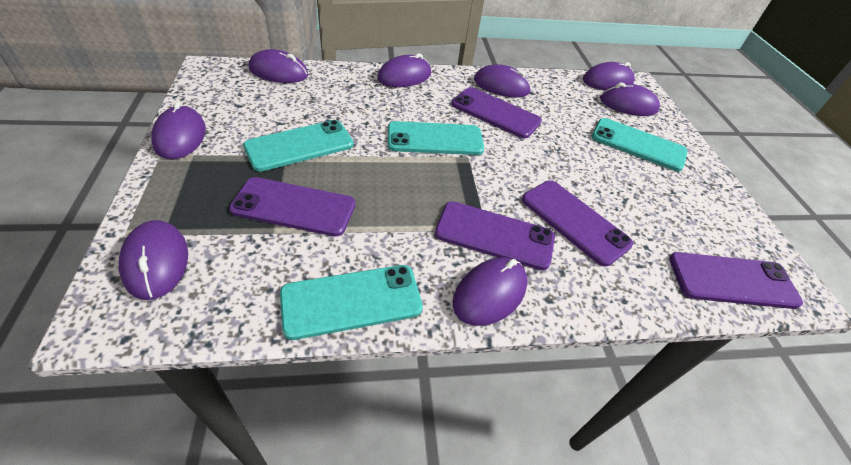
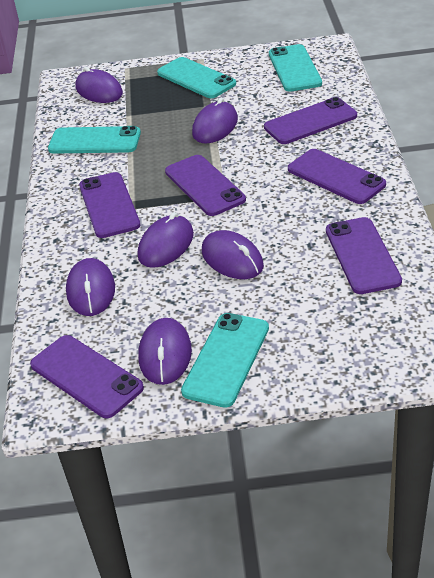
purple mouse: 8 -> 6
purple phone: 5 -> 6

